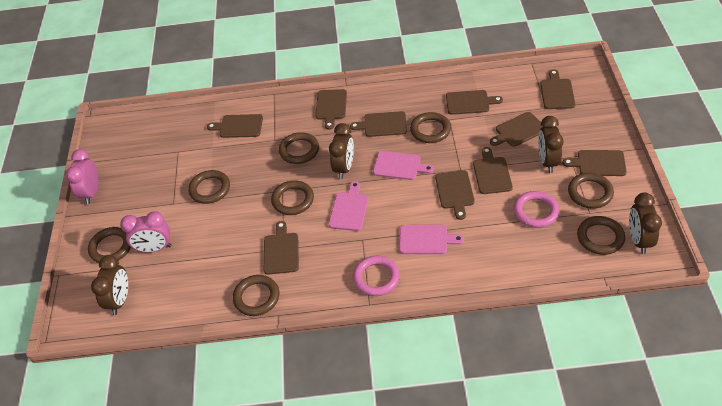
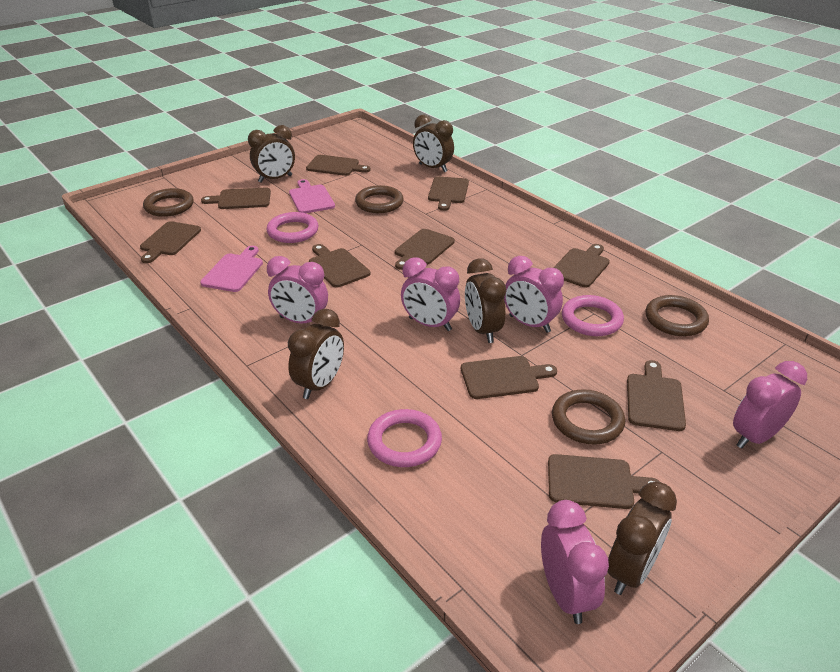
brown clock: 4 -> 5
brown ring: 8 -> 4
pink clock: 2 -> 5
pink cutting board: 3 -> 2
pink ring: 2 -> 3

